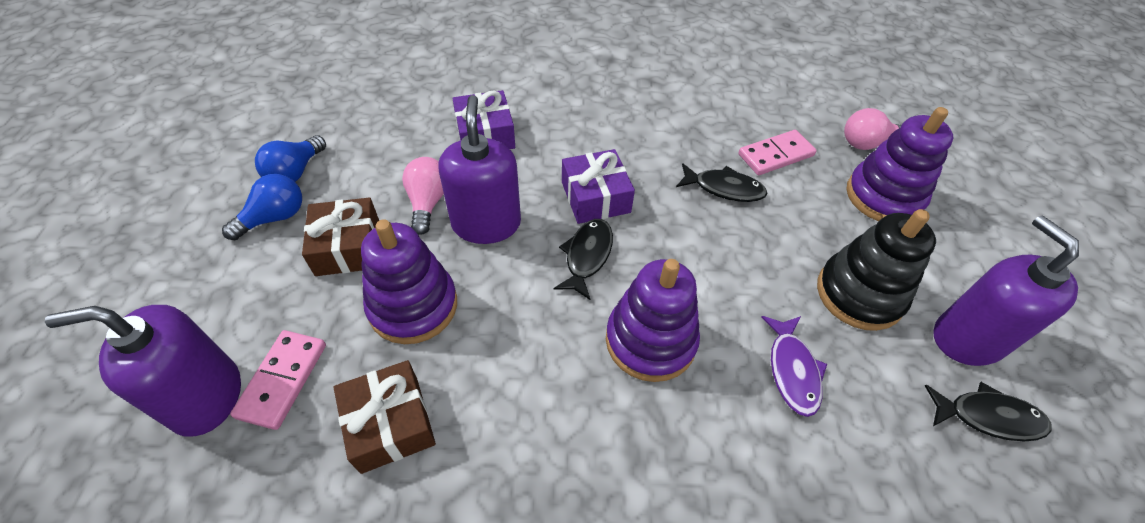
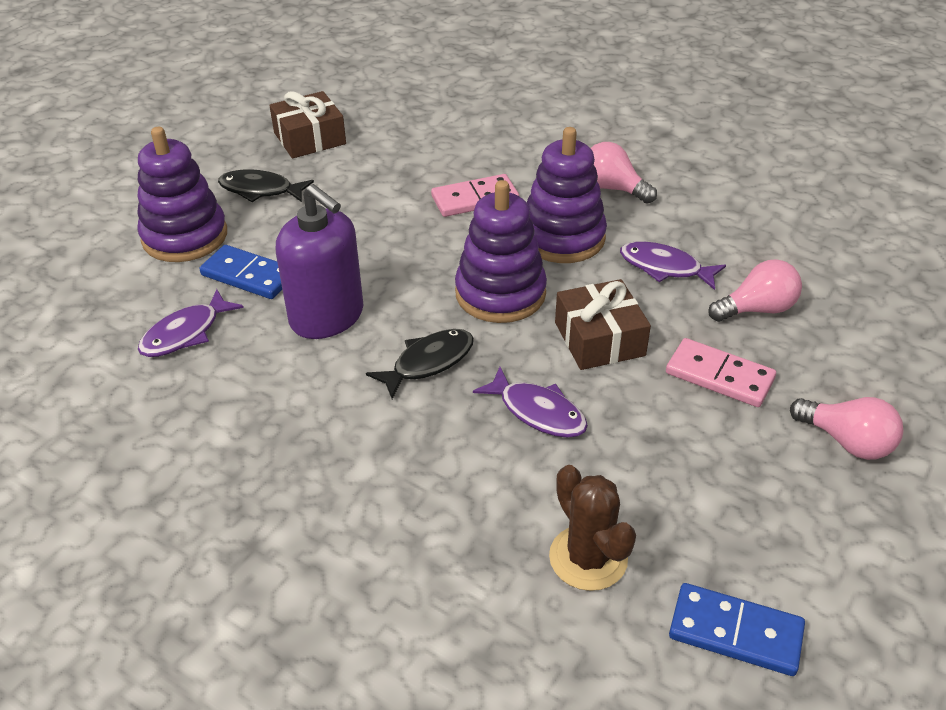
black fish: 3 -> 2
black stacking toy: 1 -> 0
blue domino: 0 -> 2
blue light bulb: 2 -> 0
brown cactus: 0 -> 1
pink light bulb: 2 -> 3
purple fish: 1 -> 3
purple gift: 2 -> 0
purple soap dispenser: 3 -> 1

